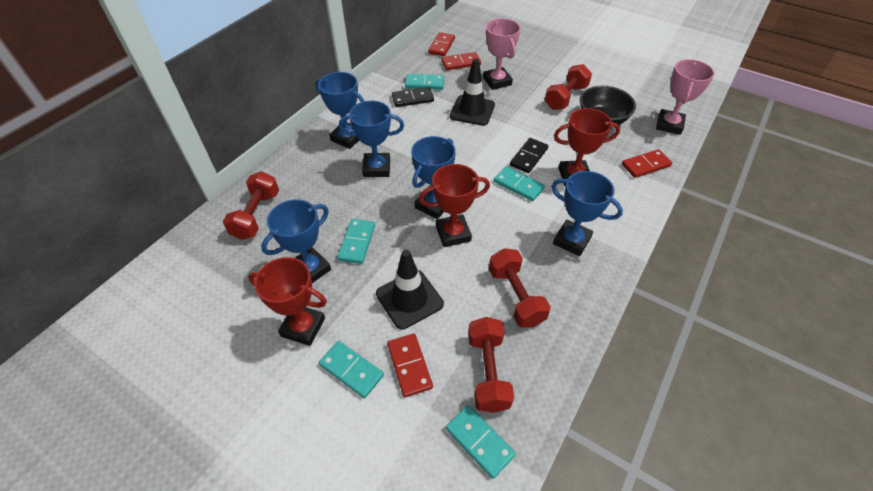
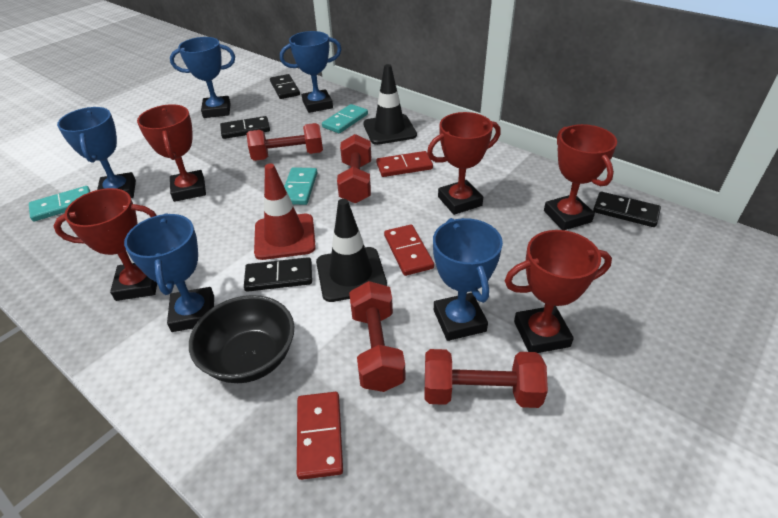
black domino: 2 -> 4
pink trophy: 2 -> 0
red domino: 4 -> 3
red traffic cone: 0 -> 1
red trophy: 3 -> 5
turquoise domino: 5 -> 3

